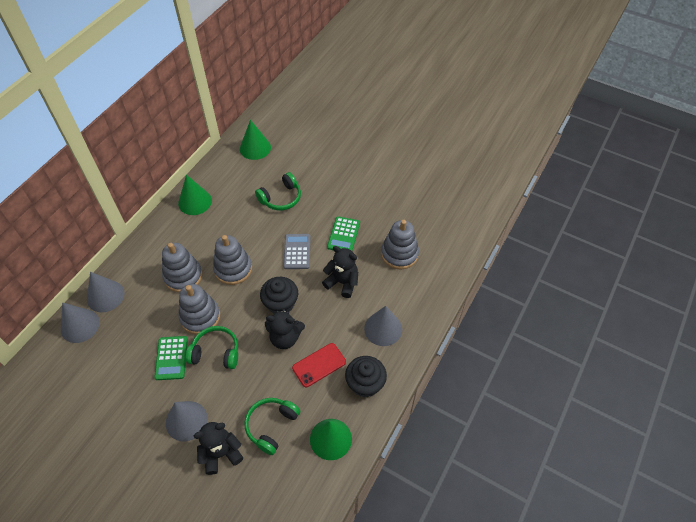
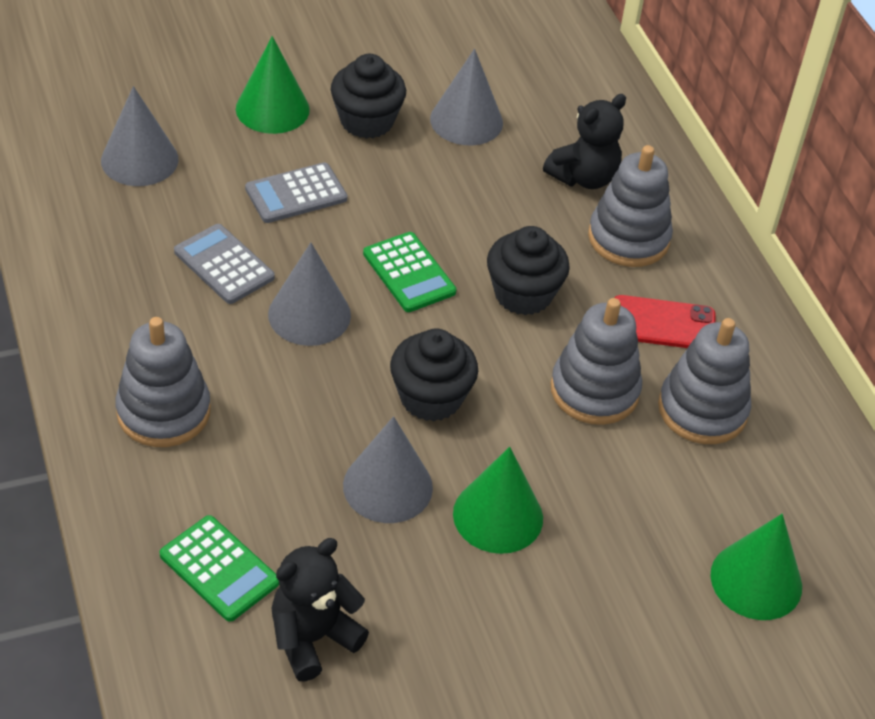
black cupcake: 2 -> 3
black teddy bear: 3 -> 2
green headphones: 3 -> 0
grey calculator: 1 -> 2

